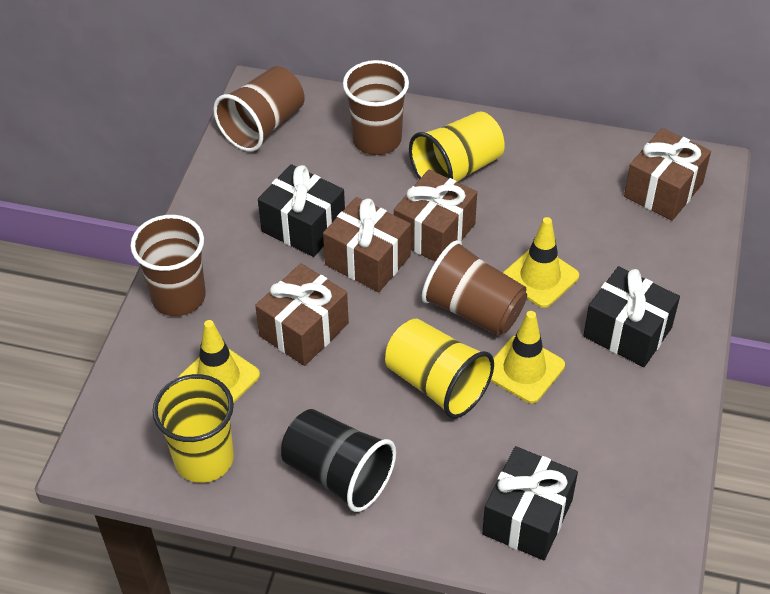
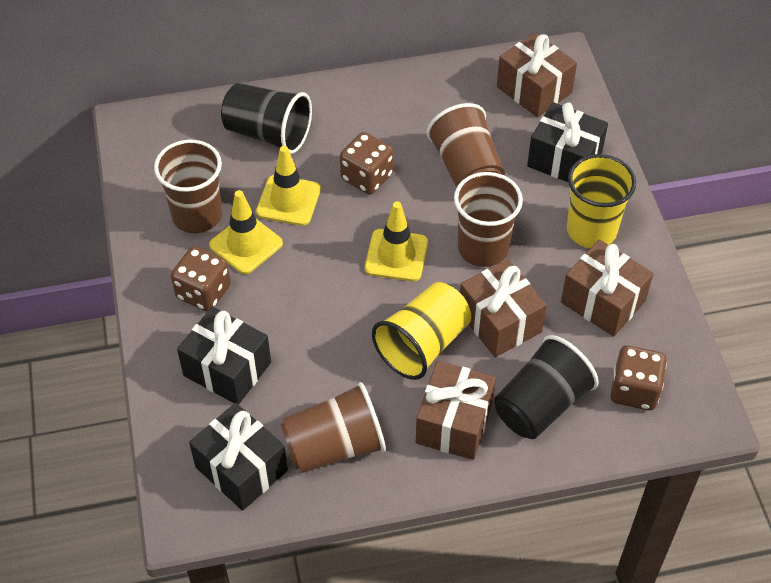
black cup: 1 -> 2
brown dice: 0 -> 3
yellow cup: 3 -> 2

